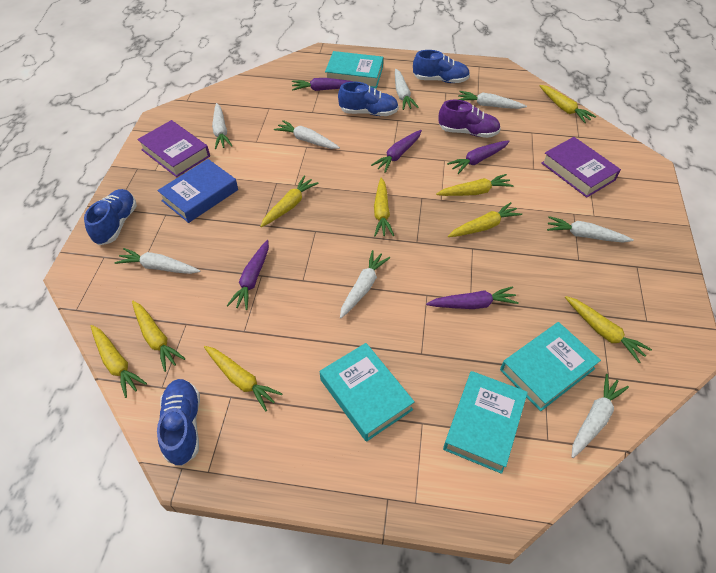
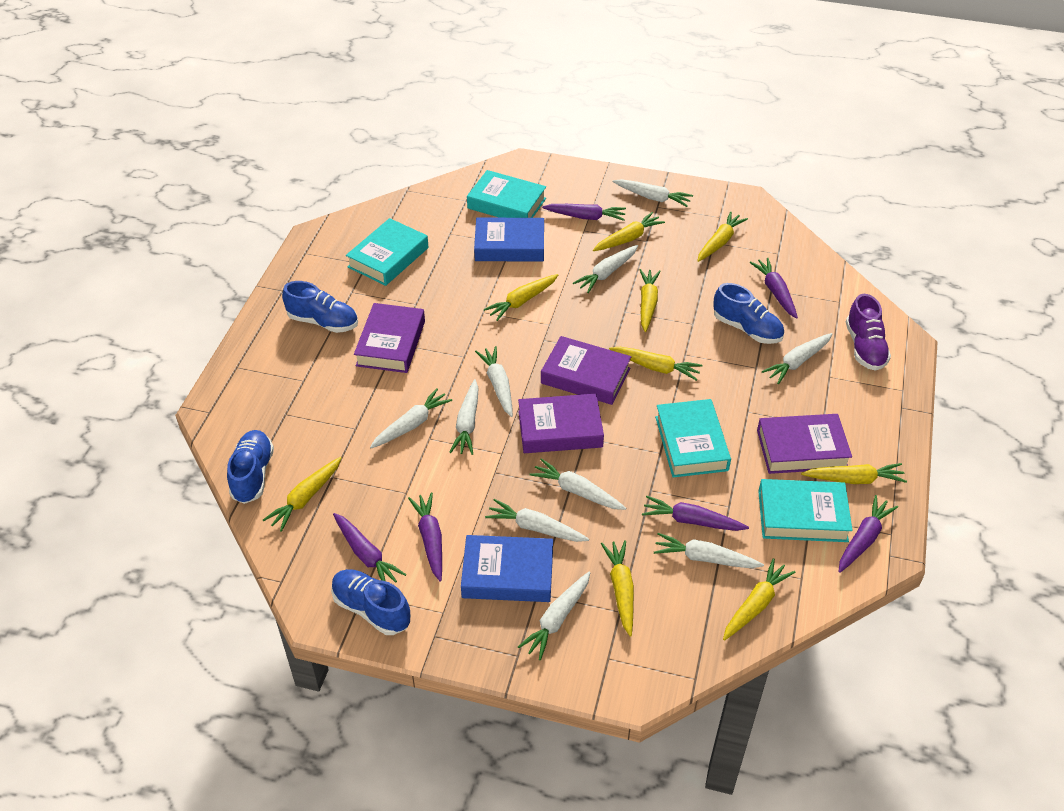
blue book: 1 -> 2
purple book: 2 -> 4
purple carrot: 5 -> 6
white carrot: 8 -> 10

